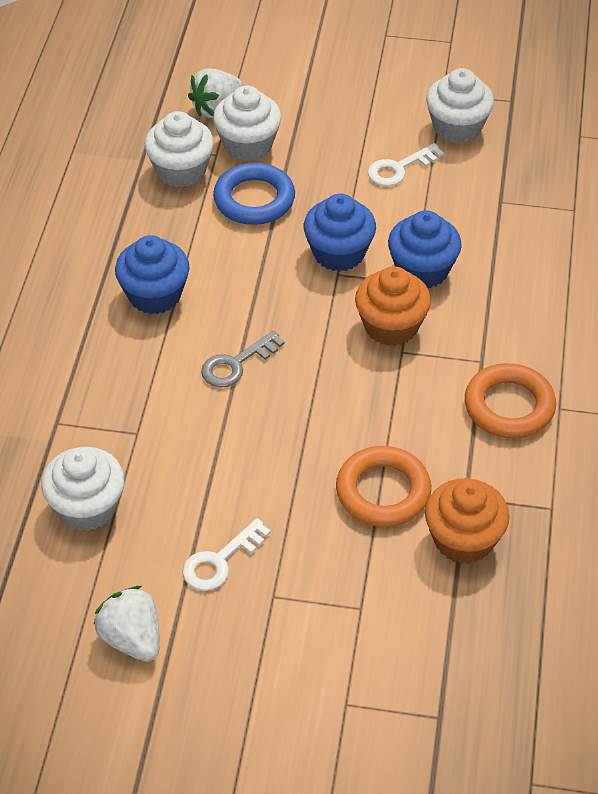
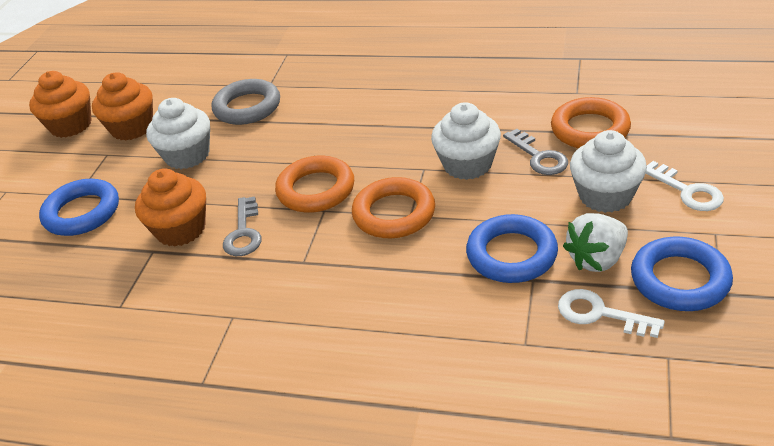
blue cupcake: 3 -> 0
blue ring: 1 -> 3
grey key: 1 -> 2
grey ring: 0 -> 1
orange cupcake: 2 -> 3
orange ring: 2 -> 3
white cupcake: 4 -> 3
white strawberry: 2 -> 1

